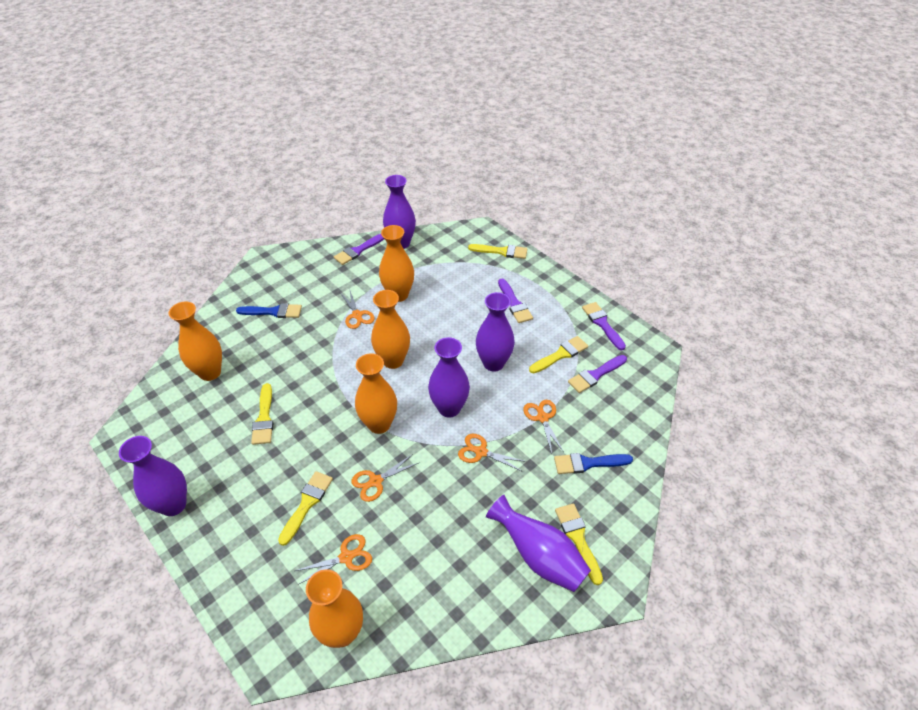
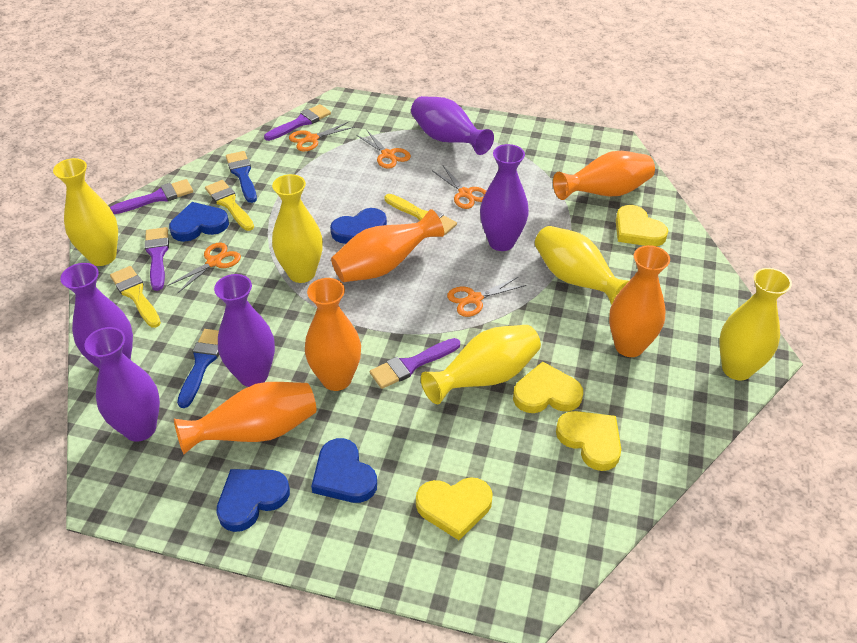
blue heart: 0 -> 4
yellow brush: 5 -> 3
yellow heart: 0 -> 4
yellow vase: 0 -> 5

